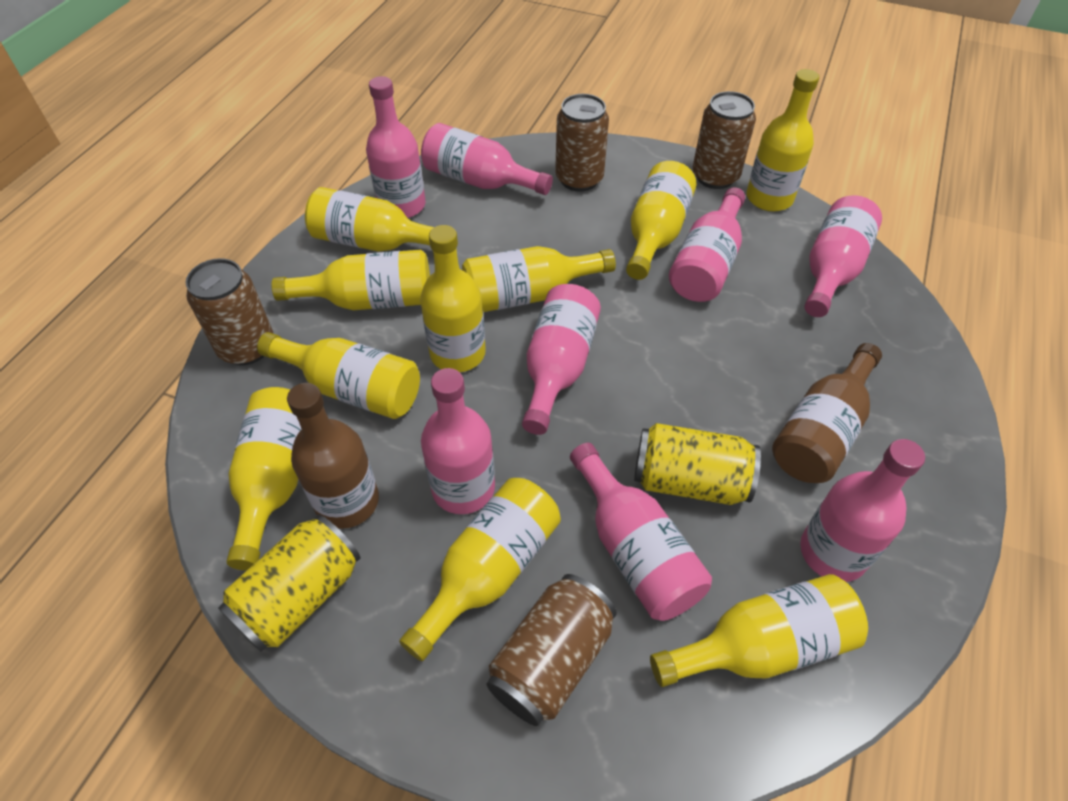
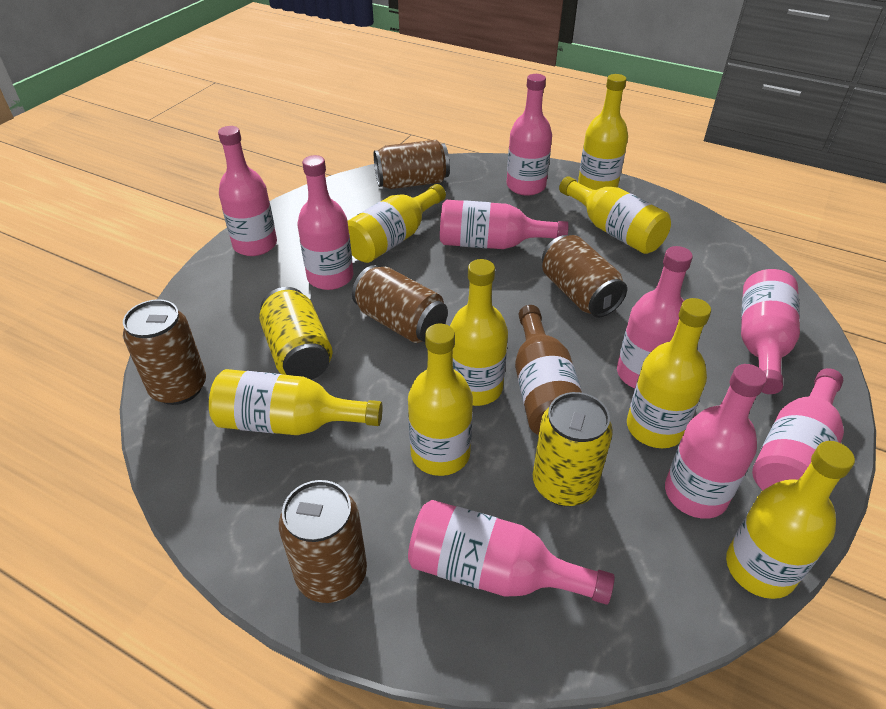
brown bottle: 2 -> 1
brown can: 4 -> 5
pink bottle: 8 -> 9
yellow bottle: 10 -> 8

